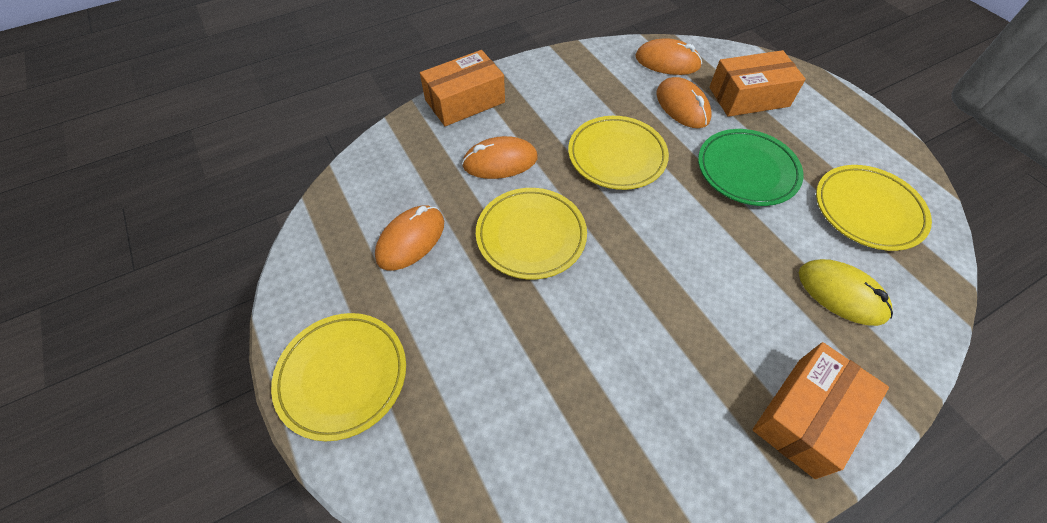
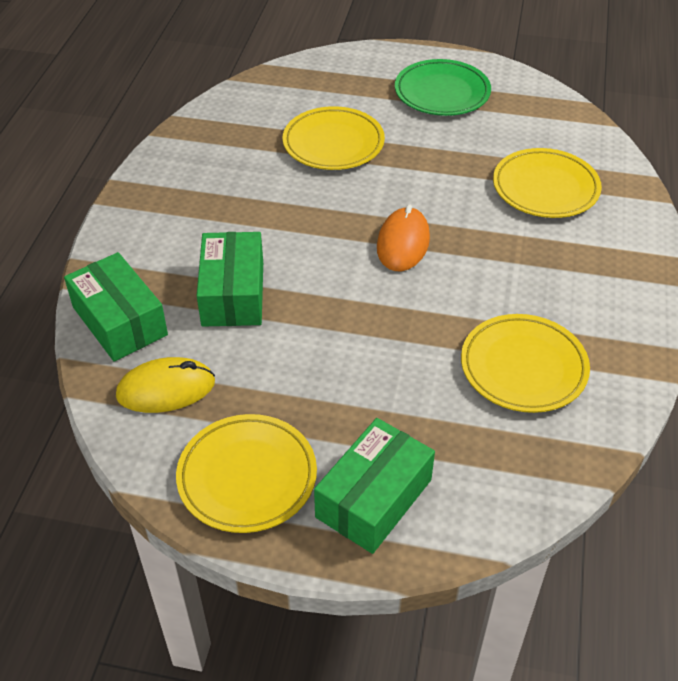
green box: 0 -> 3
orange box: 3 -> 0
orange mouse: 4 -> 1

